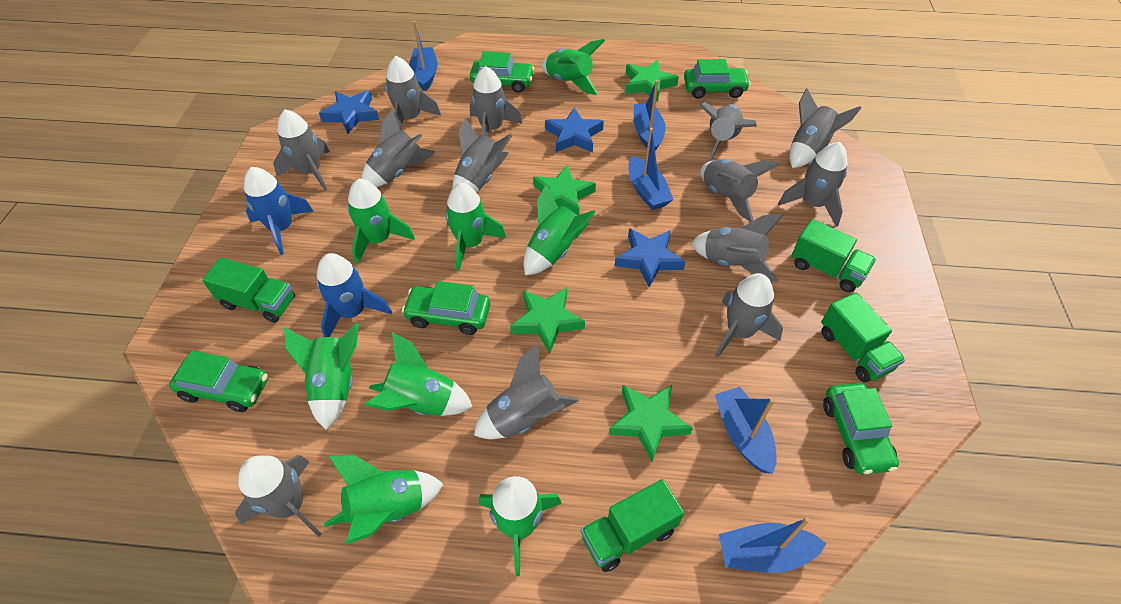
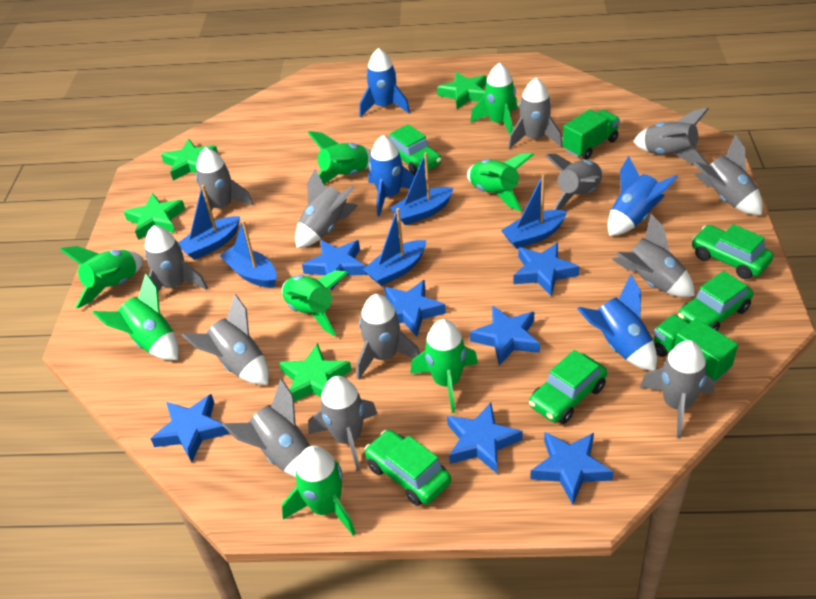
blue rocket: 2 -> 4
blue star: 3 -> 7
green truck: 4 -> 2

